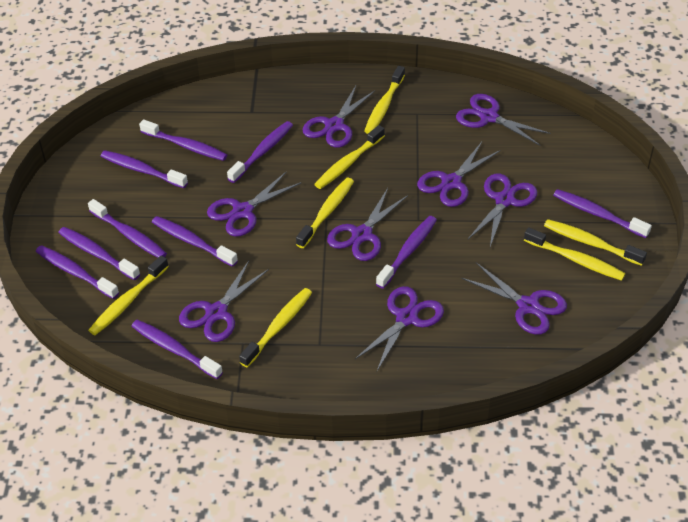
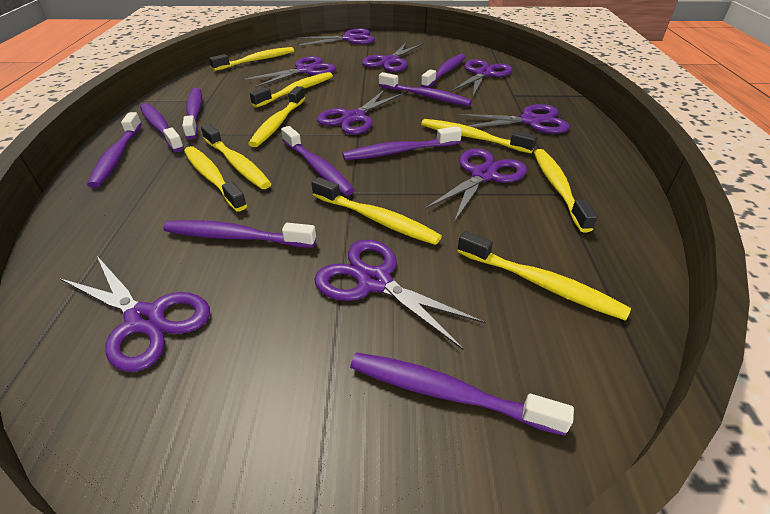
purple toothbrush: 10 -> 9
yellow toothbrush: 7 -> 9

